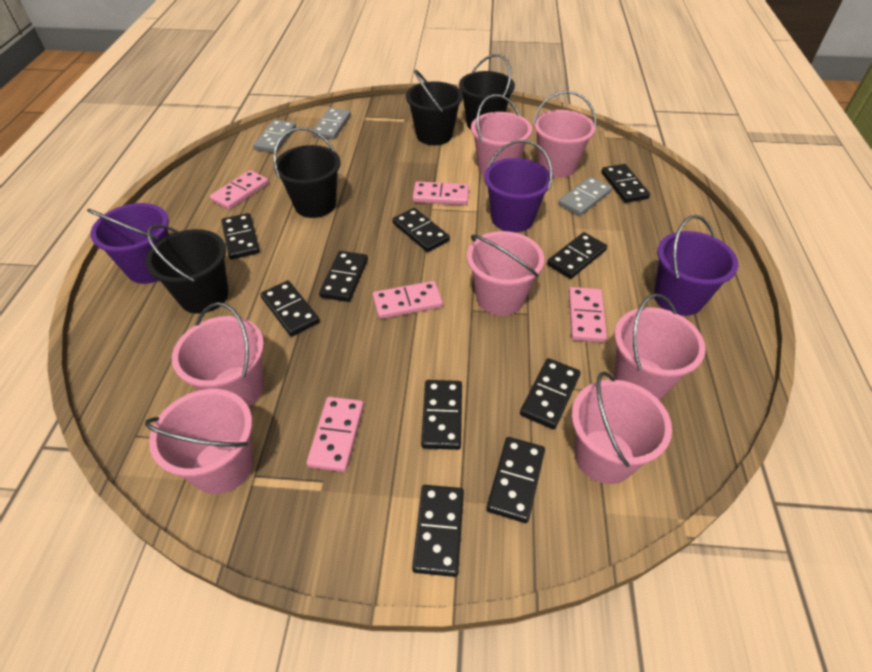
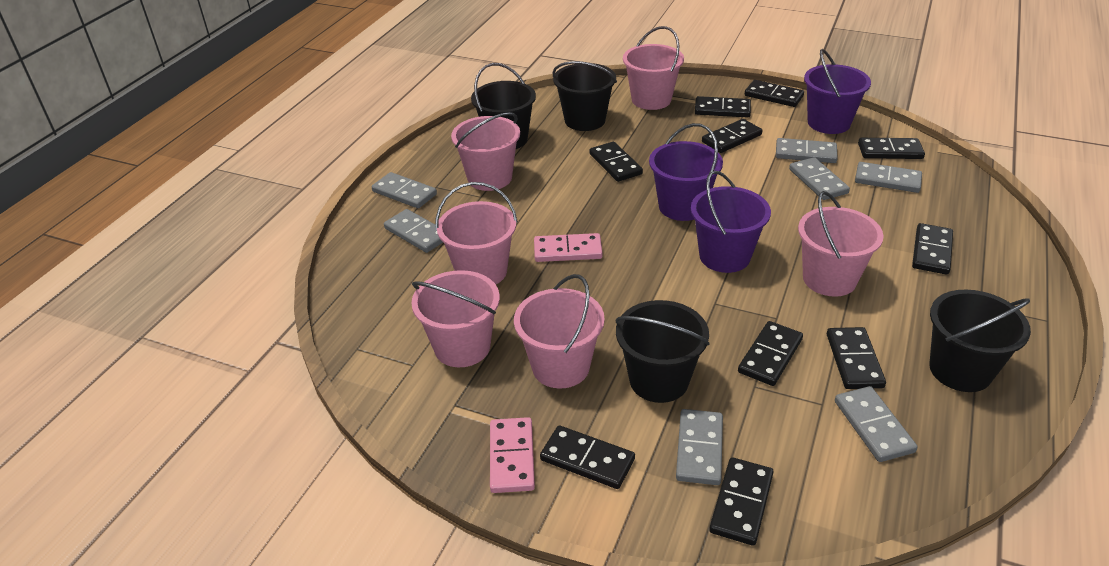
grey domino: 3 -> 7
pink bucket: 7 -> 6
pink domino: 5 -> 2

